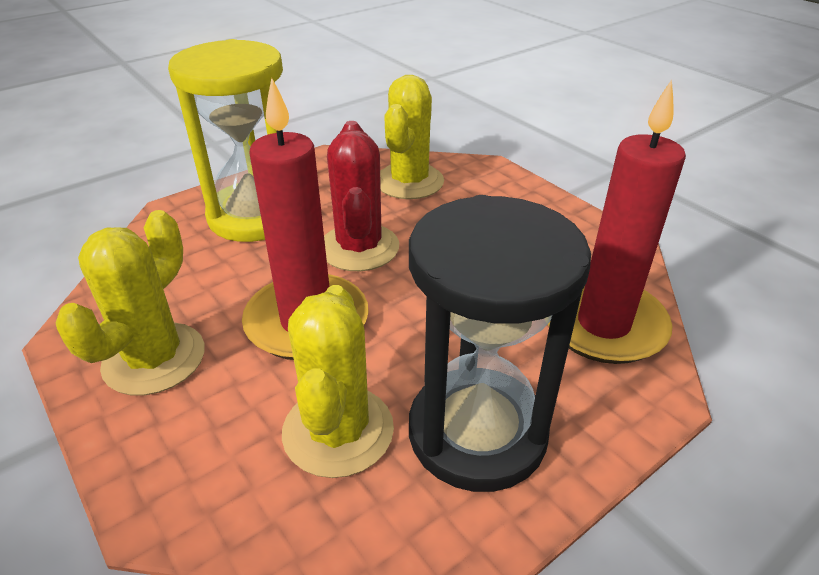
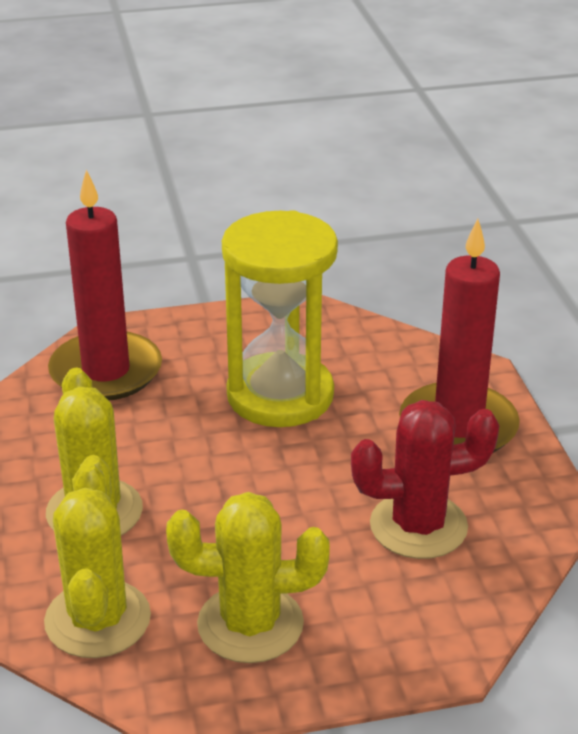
black hourglass: 1 -> 0

